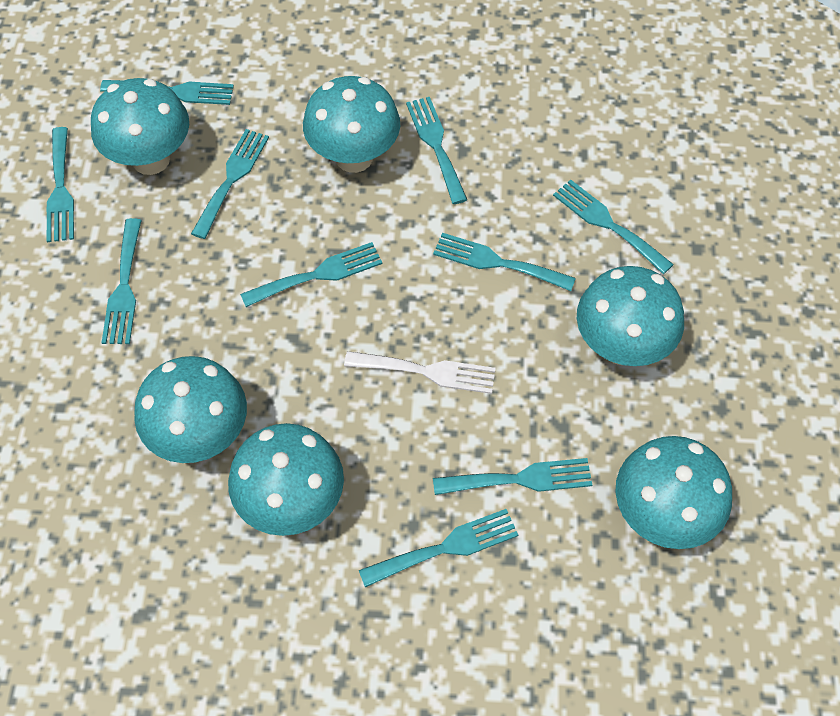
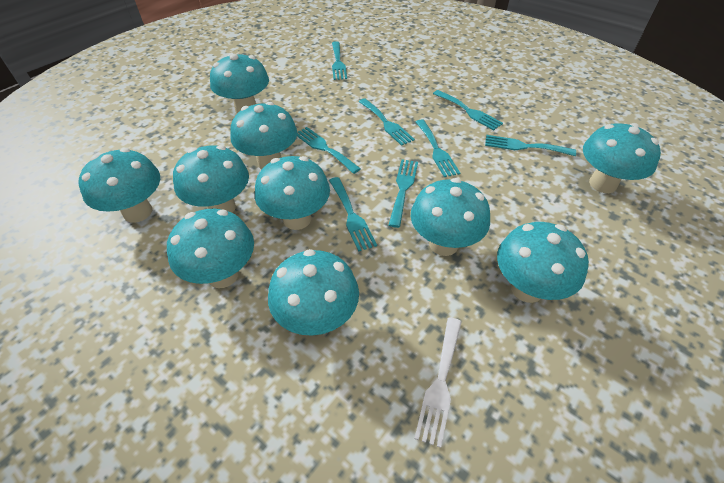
turquoise fork: 10 -> 8
turquoise mushroom: 6 -> 10

